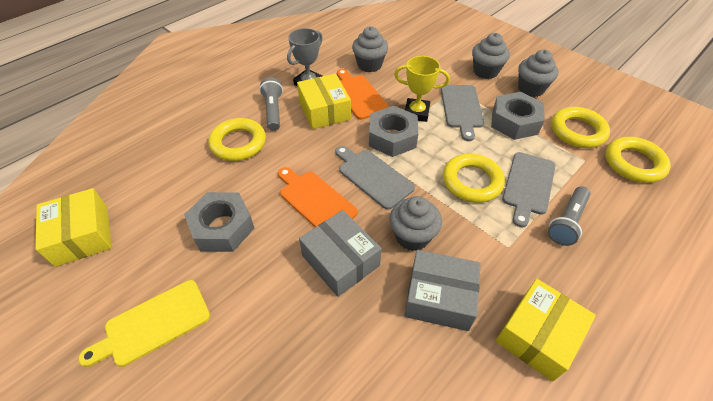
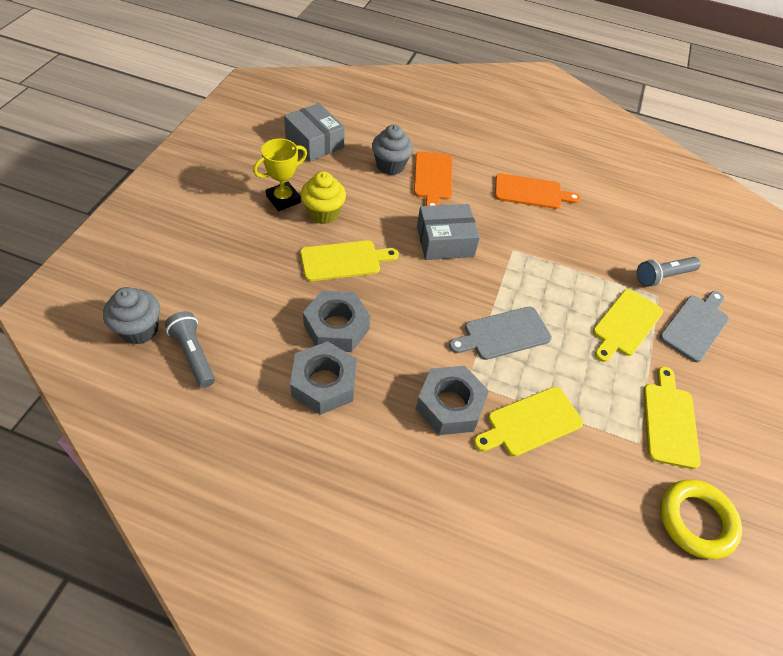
grey cupcake: 4 -> 2
grey cutting board: 3 -> 2
grey trophy: 1 -> 0
yellow box: 3 -> 0
yellow cupcake: 0 -> 1
yellow cutting board: 1 -> 4
yellow ring: 4 -> 1

